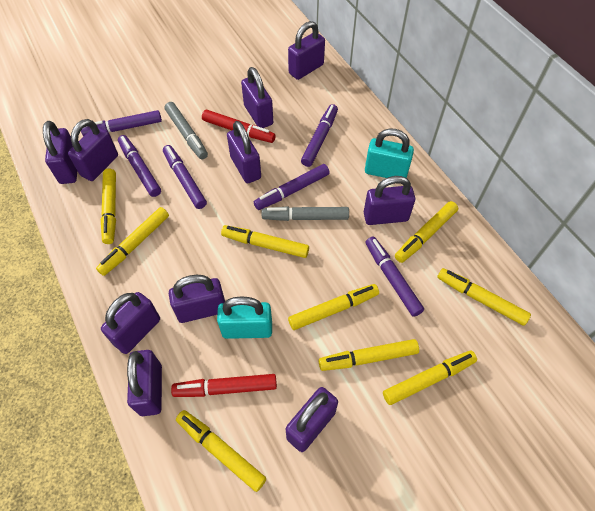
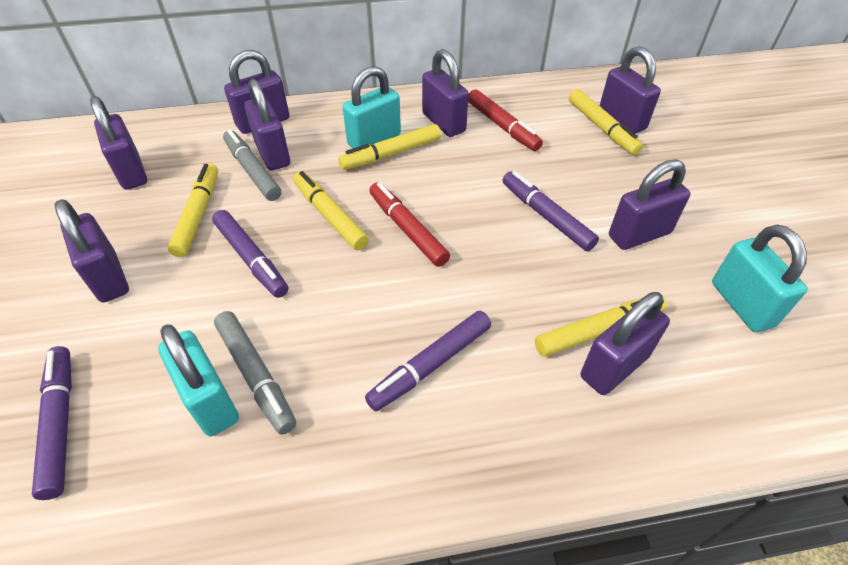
purple marker: 6 -> 4
purple padlock: 10 -> 8
turquoise padlock: 2 -> 3
yellow marker: 9 -> 5

